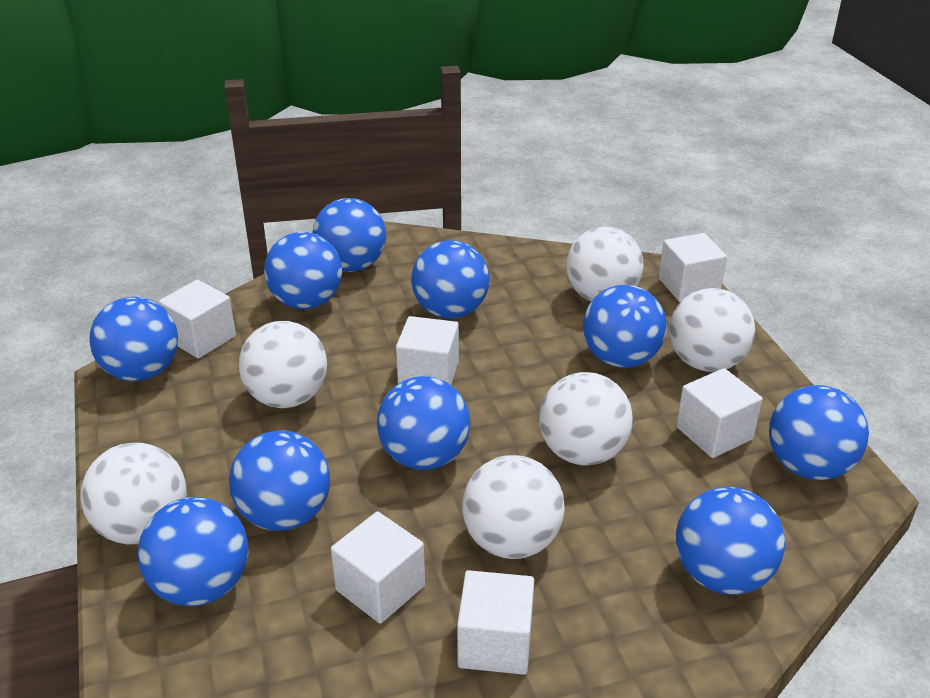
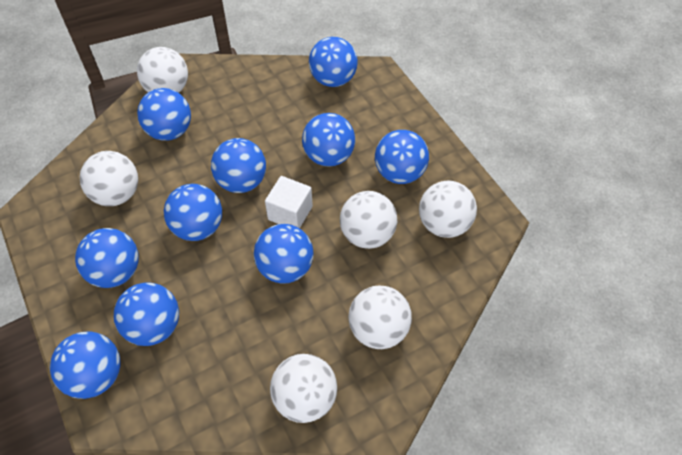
white cube: 6 -> 1

